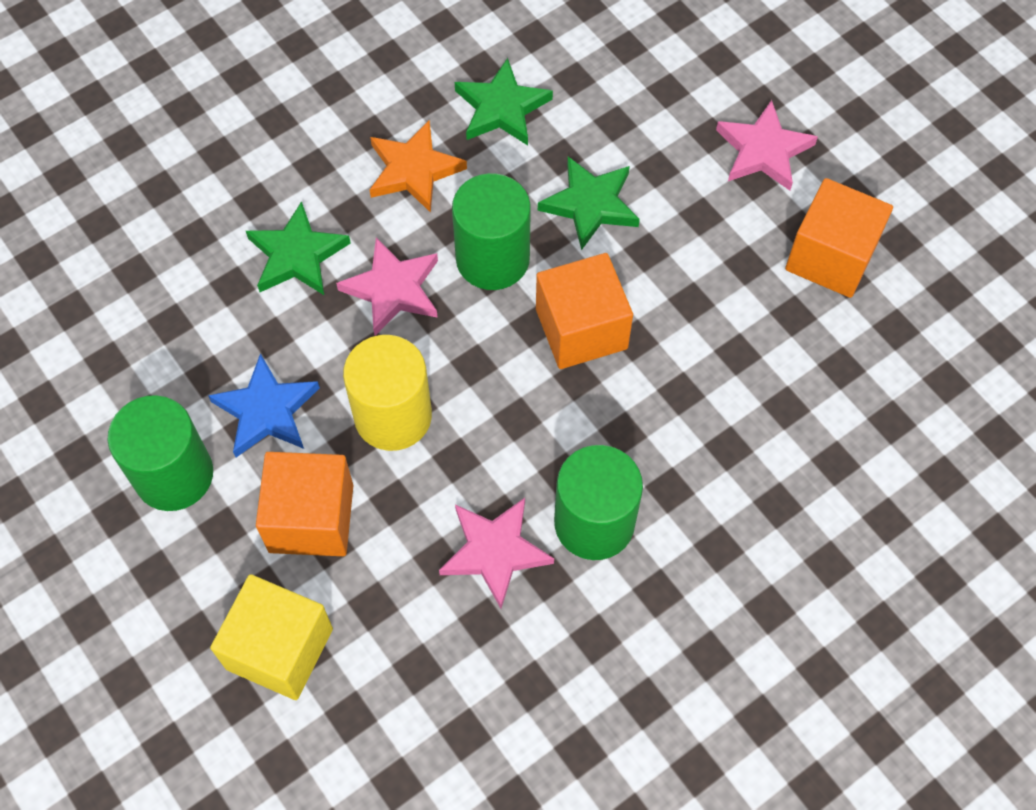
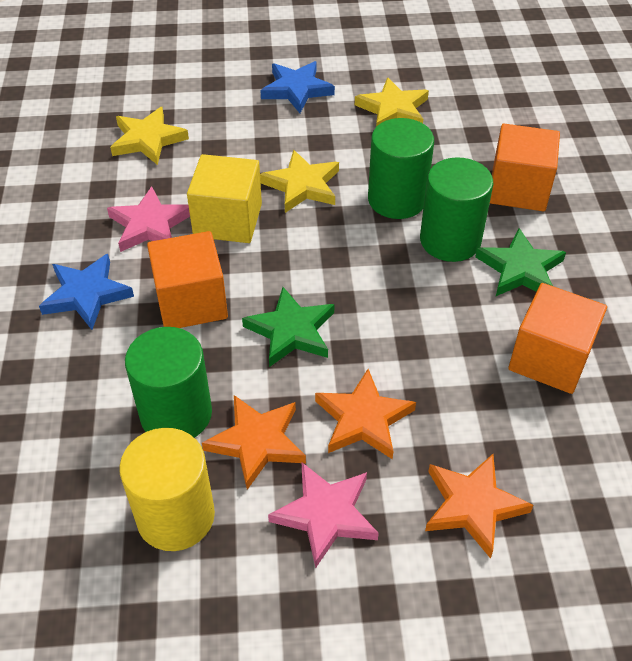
blue star: 1 -> 2
green star: 3 -> 2
orange star: 1 -> 3
pink star: 3 -> 2
yellow star: 0 -> 3

